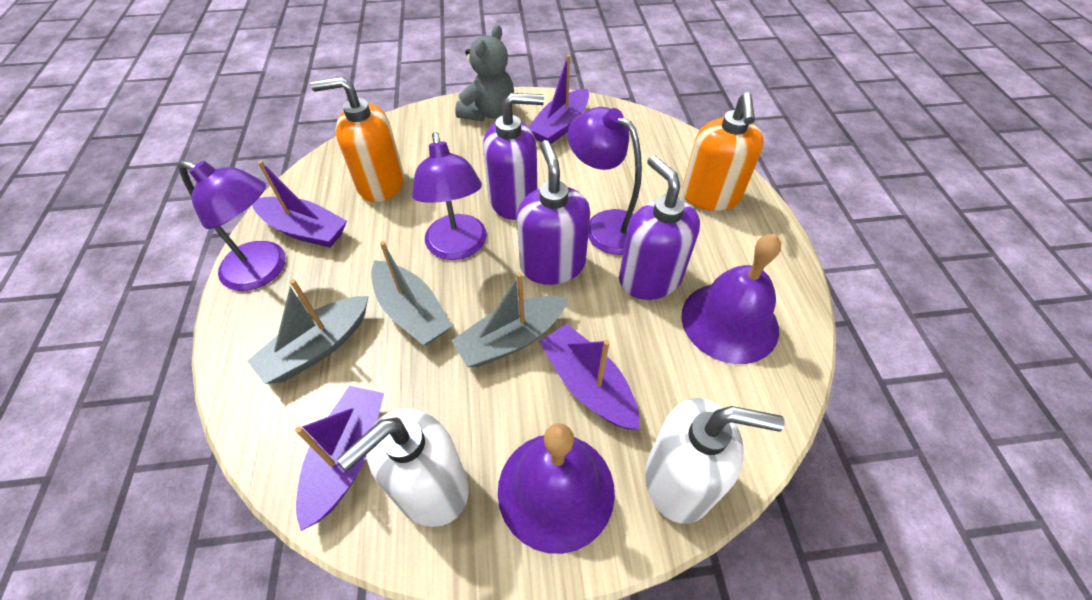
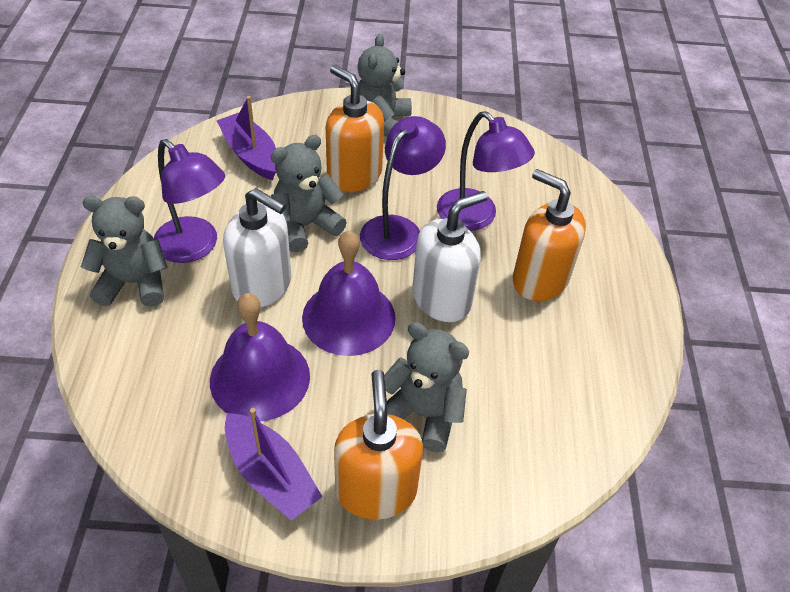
grey boat: 3 -> 0
grey teddy bear: 1 -> 4
orange soap dispenser: 2 -> 3
purple boat: 4 -> 2
purple soap dispenser: 3 -> 0

